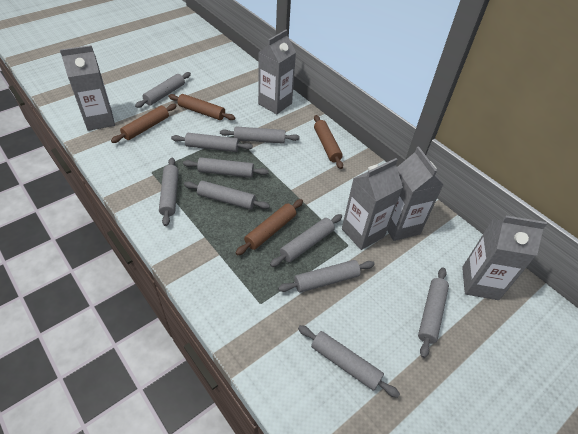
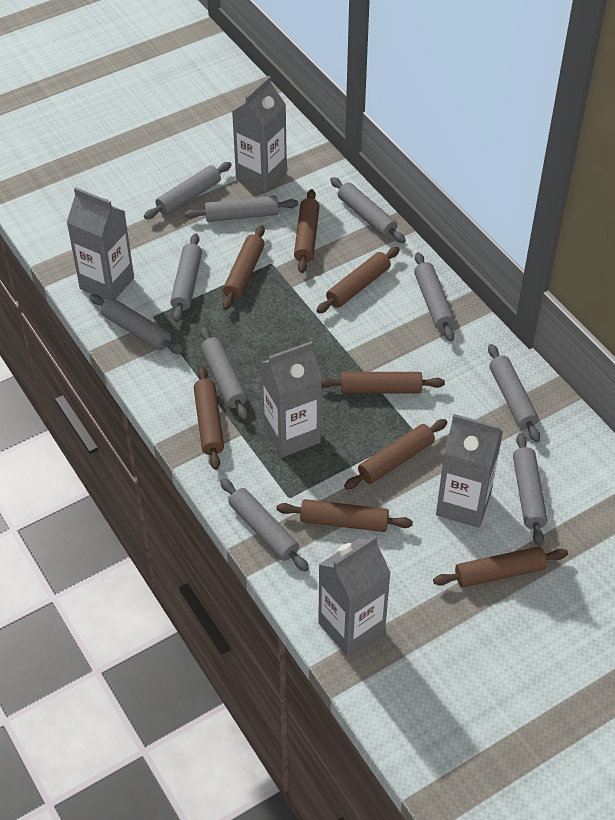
brown rolling pin: 4 -> 8

